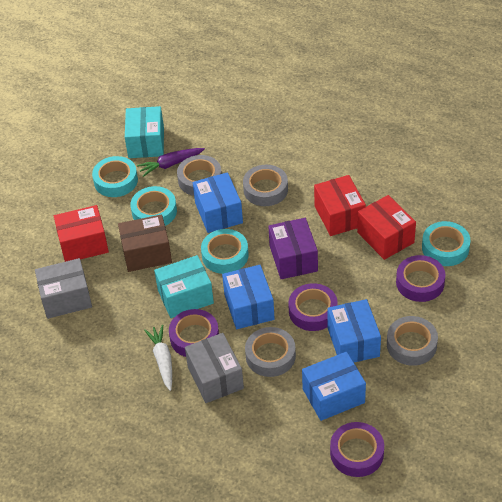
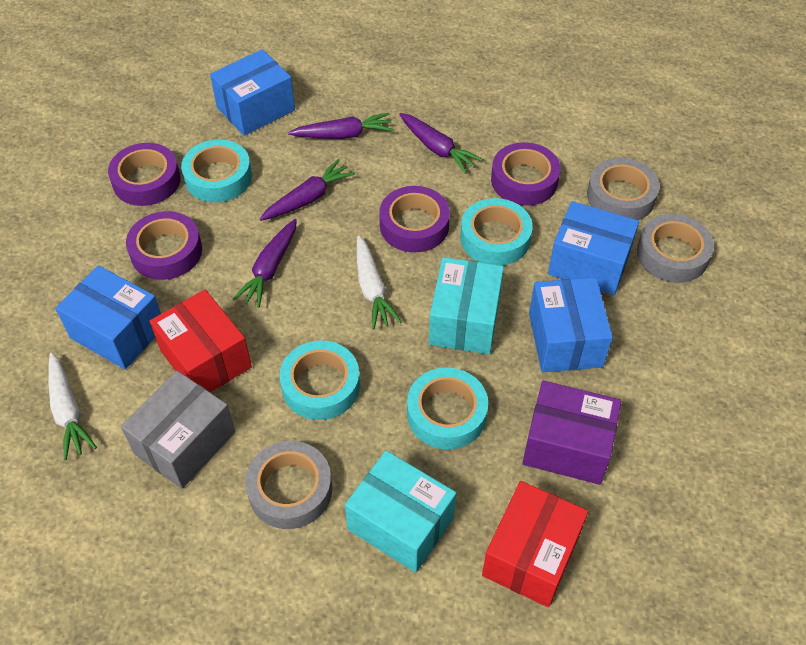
brown box: 1 -> 0
grey box: 2 -> 1
grey tape: 4 -> 3
purple carrot: 1 -> 4
red box: 3 -> 2
white carrot: 1 -> 2

